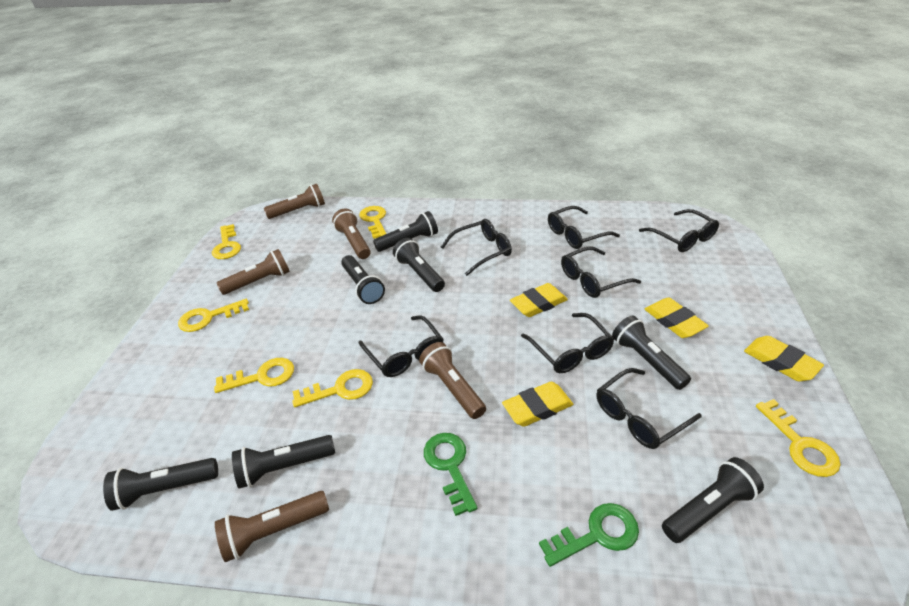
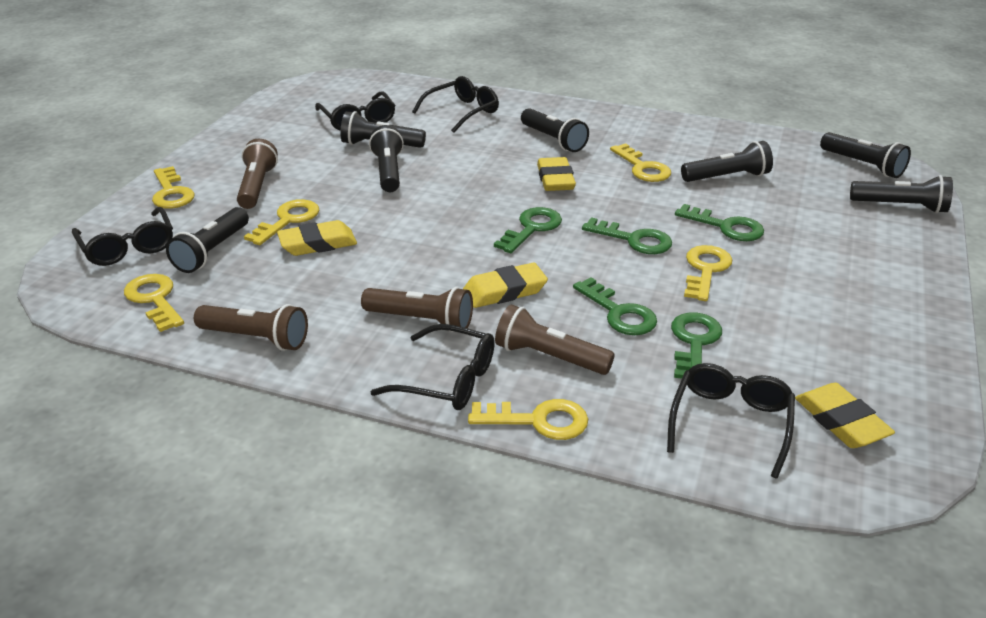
black glasses: 7 -> 5
brown flashlight: 5 -> 4
green key: 2 -> 5

